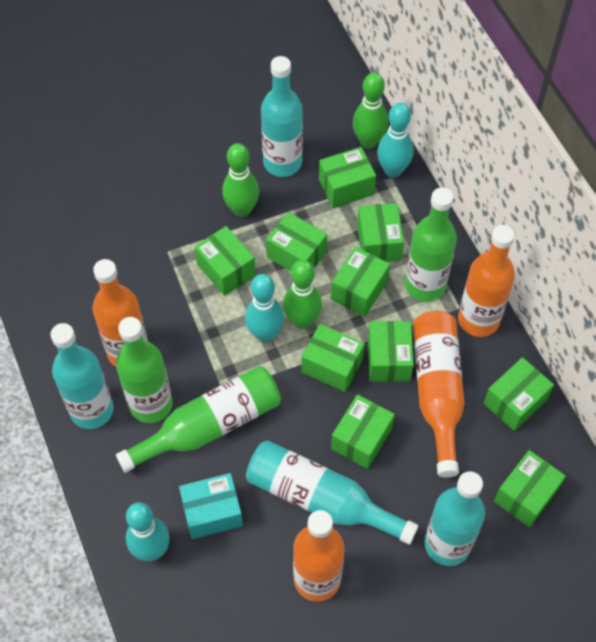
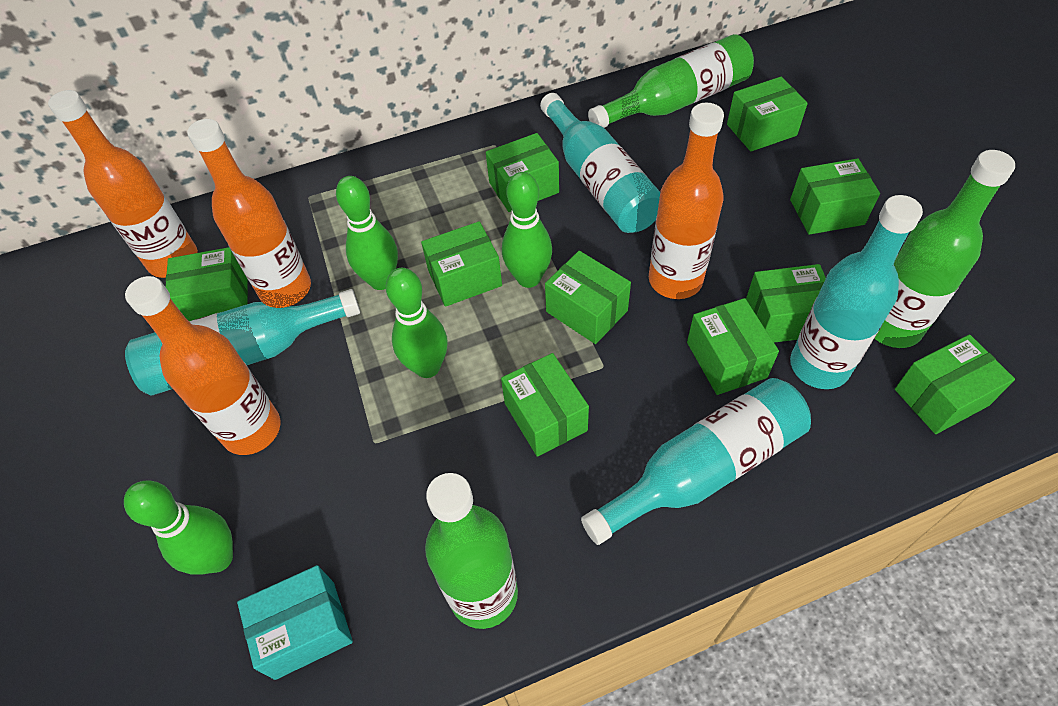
green bowling pin: 3 -> 4
turquoise bowling pin: 3 -> 0

